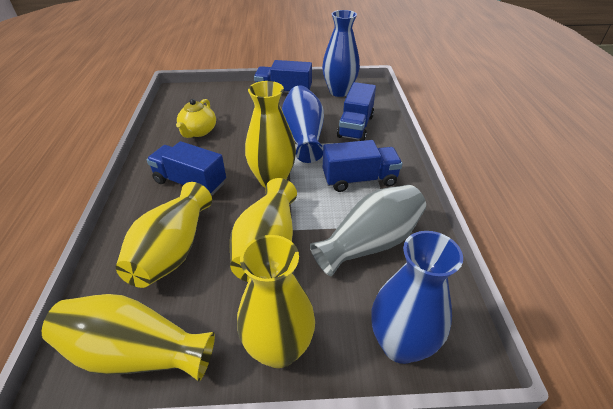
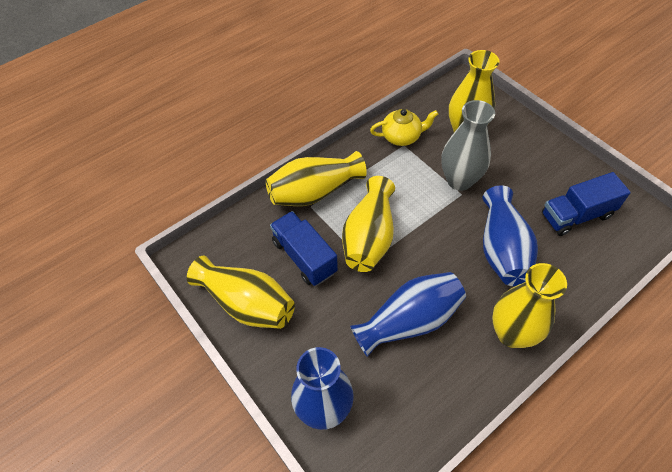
blue truck: 4 -> 2

